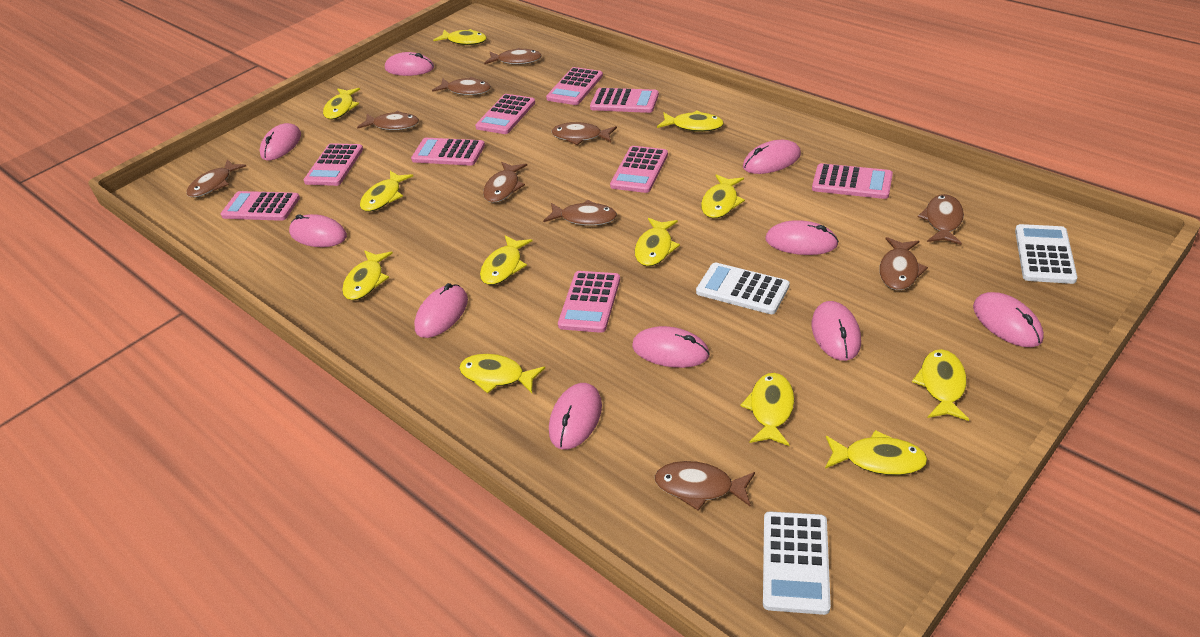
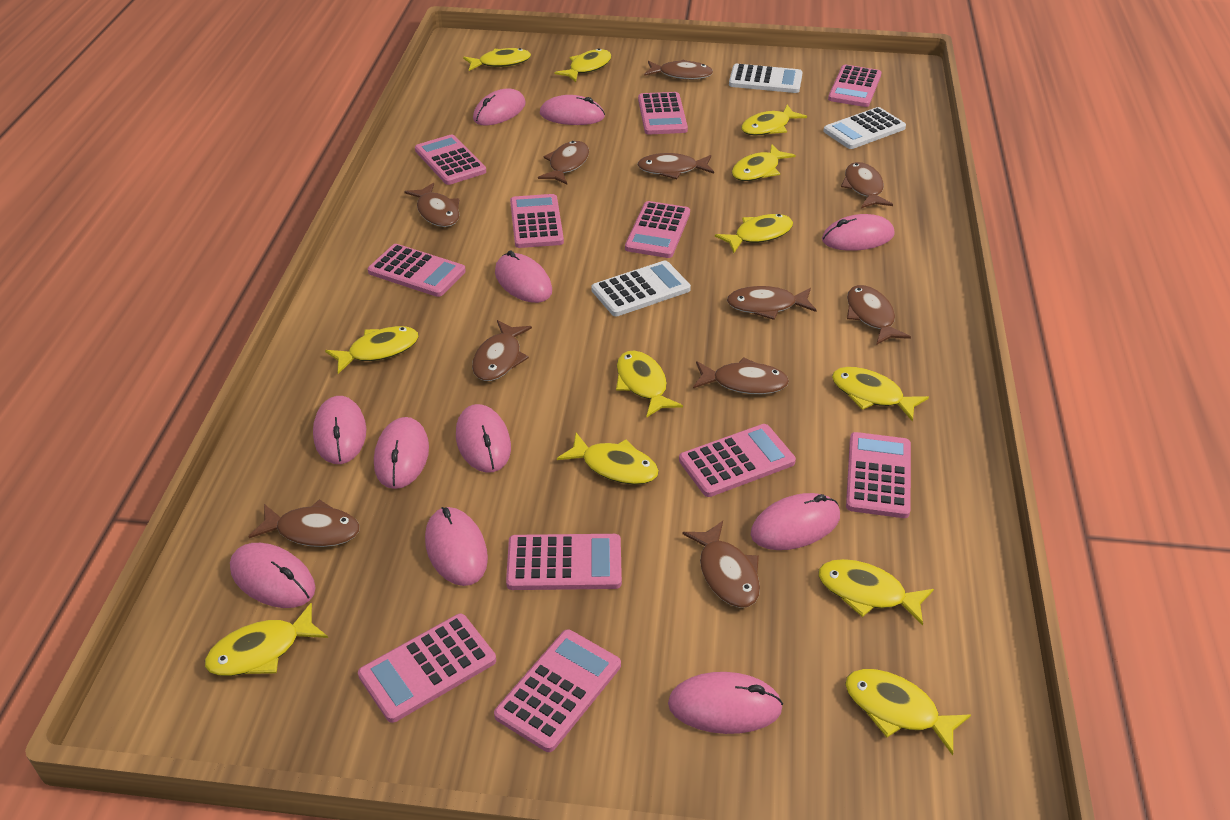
brown fish: 10 -> 11
pink calculator: 9 -> 11
pink mouse: 10 -> 11

